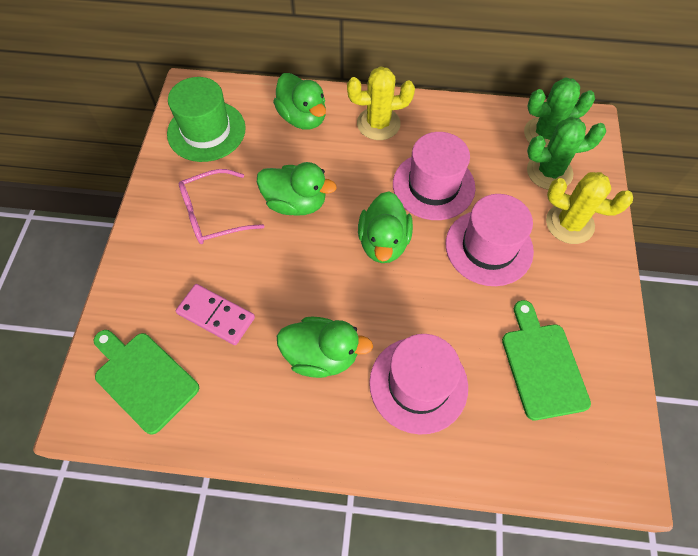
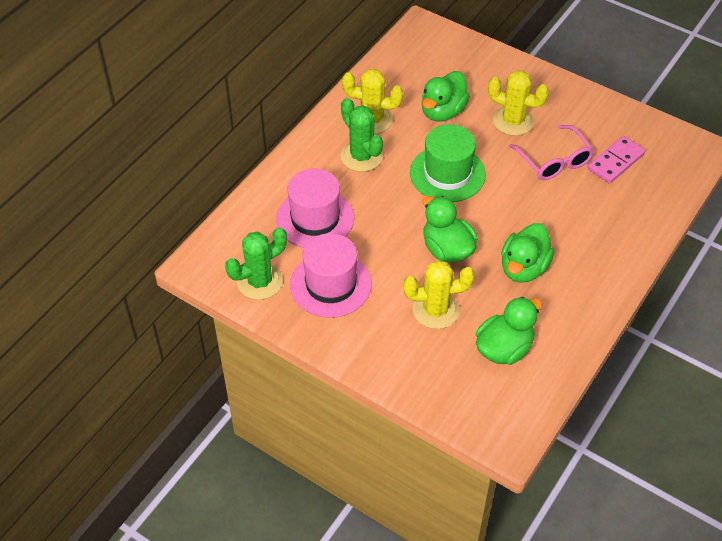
green cutting board: 2 -> 0
pink hat: 3 -> 2
yellow cactus: 2 -> 3

